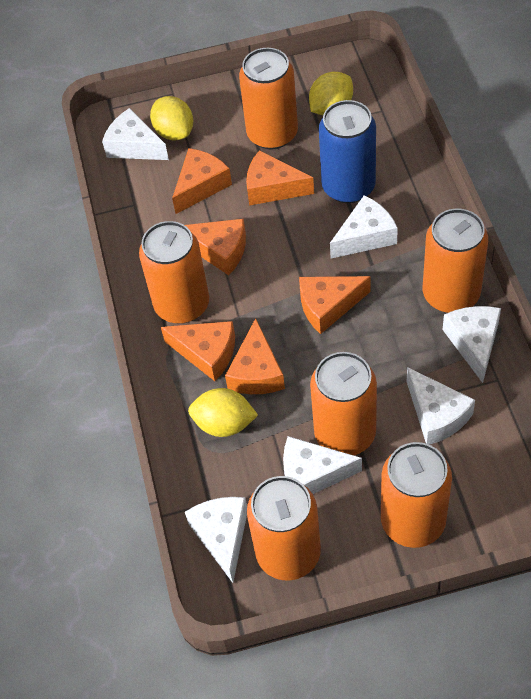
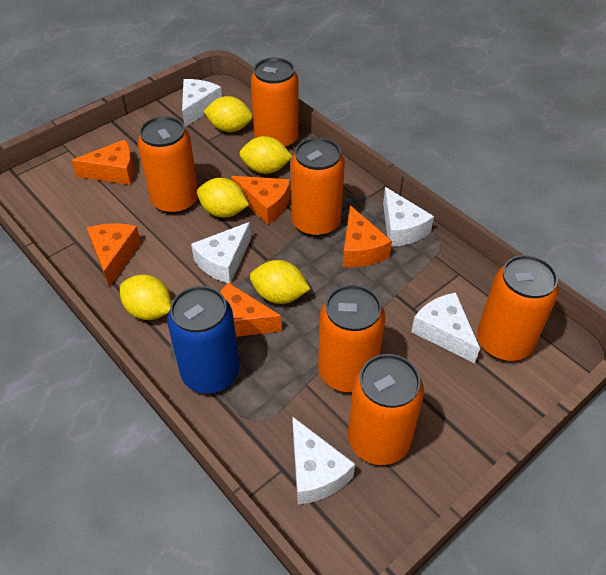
orange cheese: 6 -> 5
white cheese: 6 -> 5
yellow lemon: 3 -> 5

